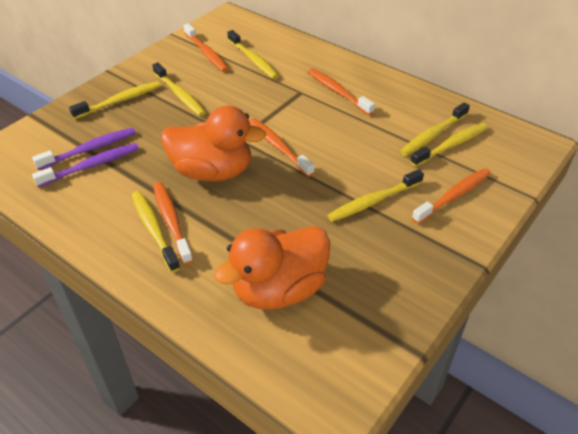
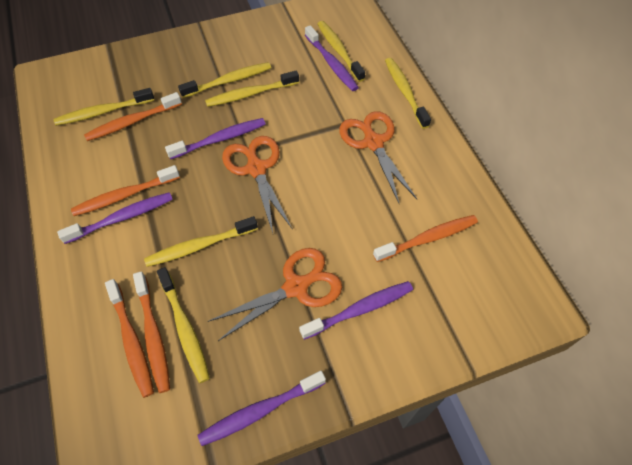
orange duck: 2 -> 0
orange scissors: 0 -> 3
purple toothbrush: 2 -> 5

